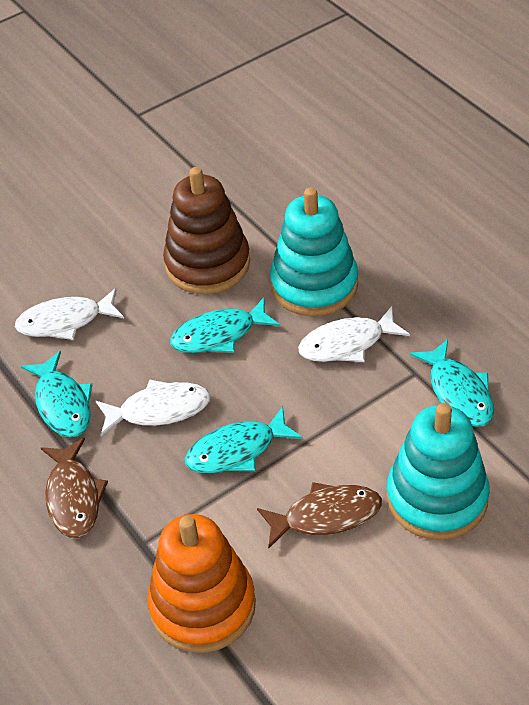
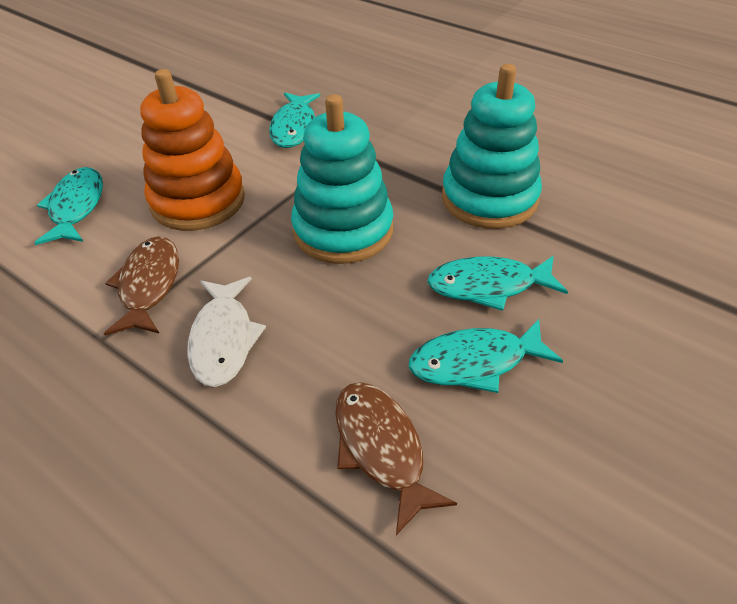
brown stacking toy: 1 -> 0
white fish: 3 -> 1

